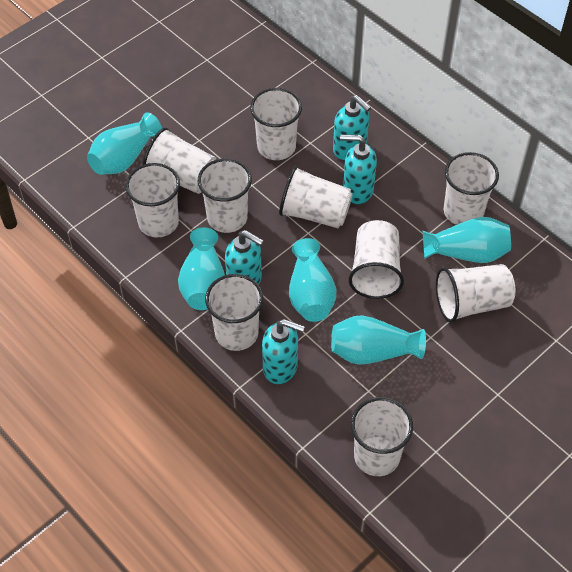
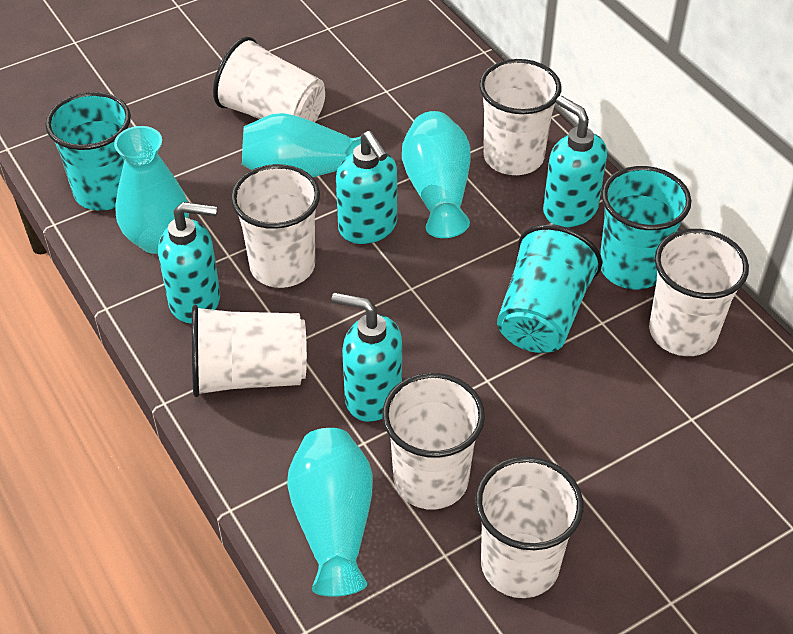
turquoise cup: 0 -> 3
turquoise vase: 5 -> 4
white cup: 10 -> 7

